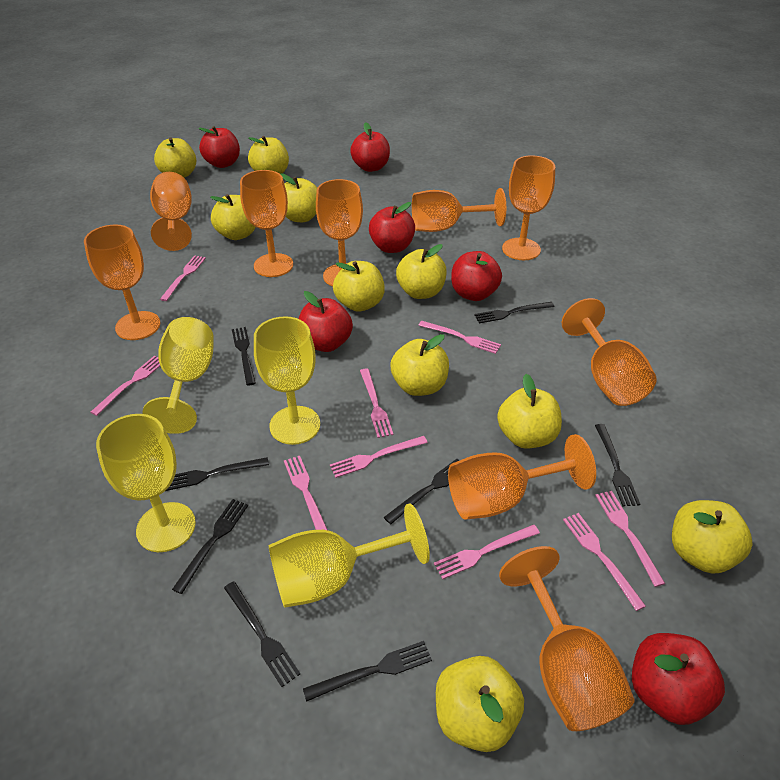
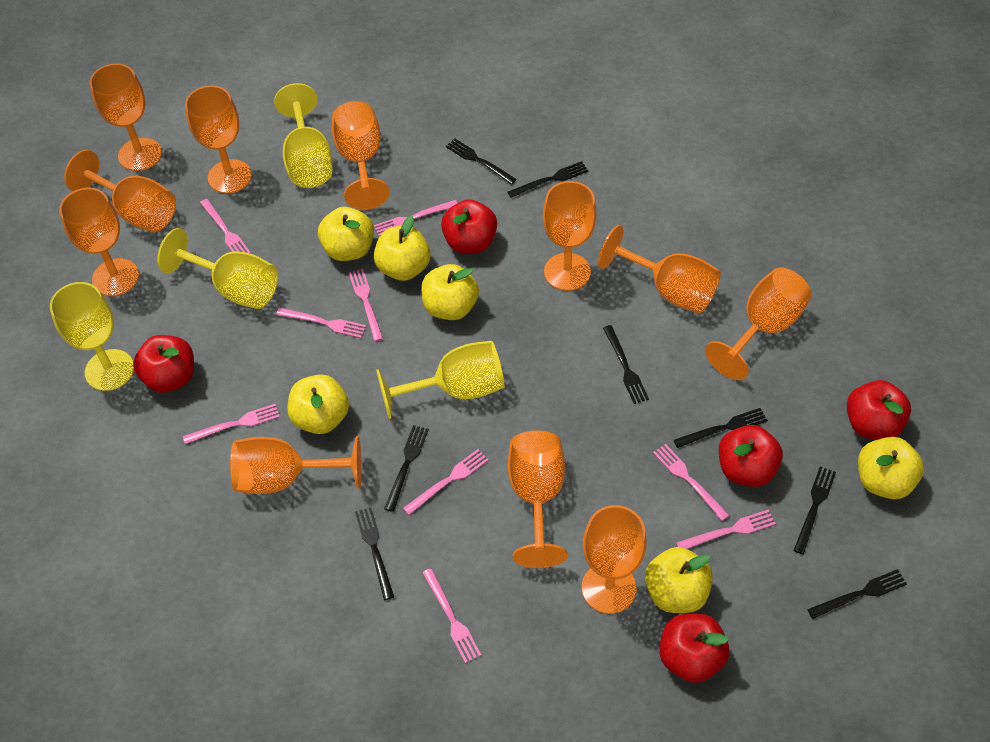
orange goblet: 9 -> 11
red apple: 6 -> 5
yellow apple: 10 -> 6

